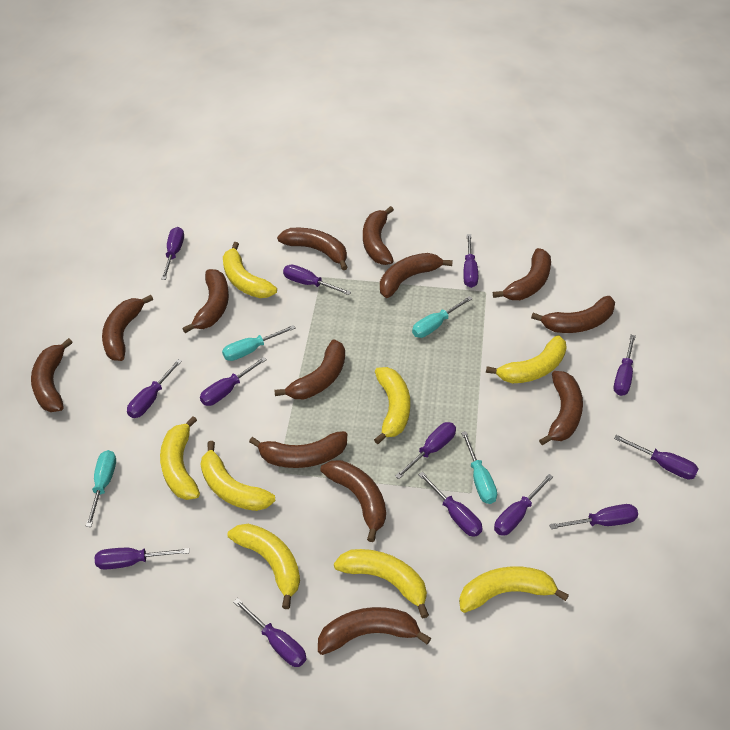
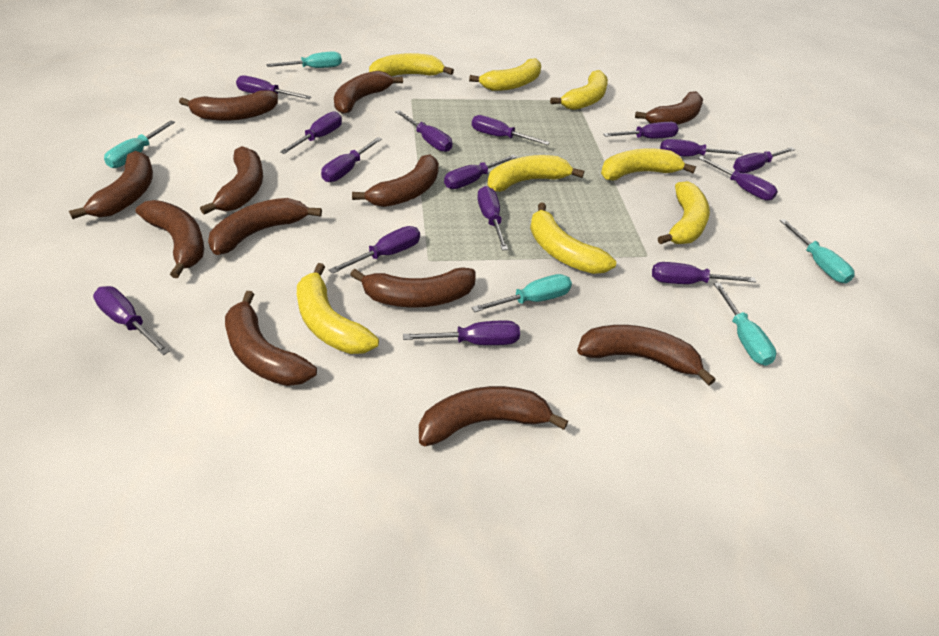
brown banana: 13 -> 12
purple screwdriver: 13 -> 15
turquoise screwdriver: 4 -> 5

